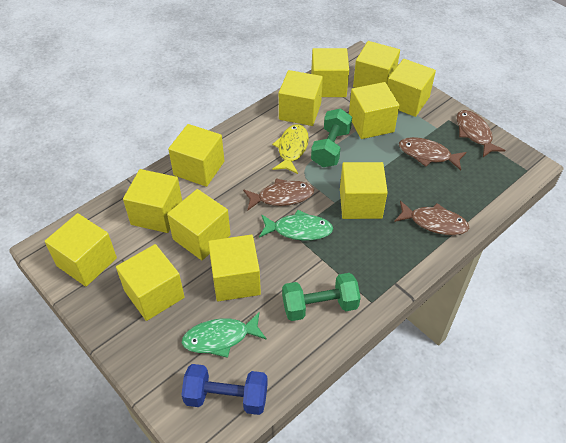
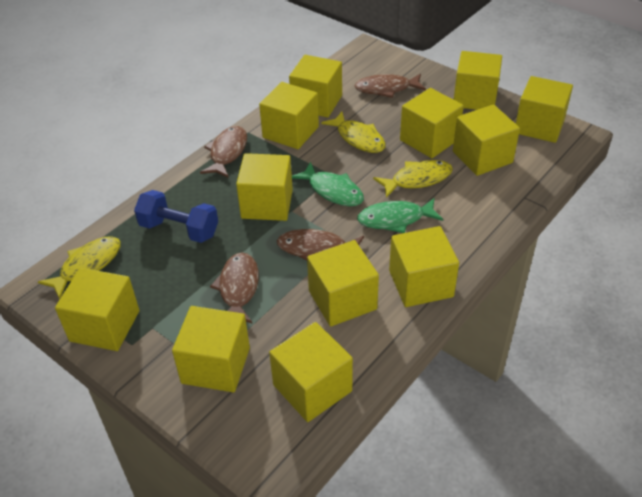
green dumbbell: 2 -> 0
yellow fish: 1 -> 3

